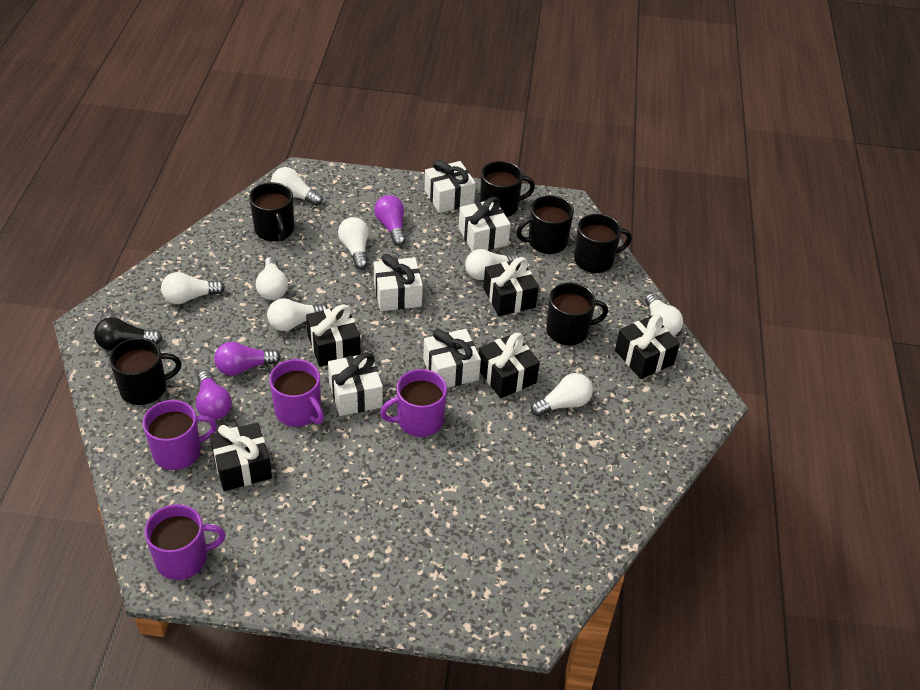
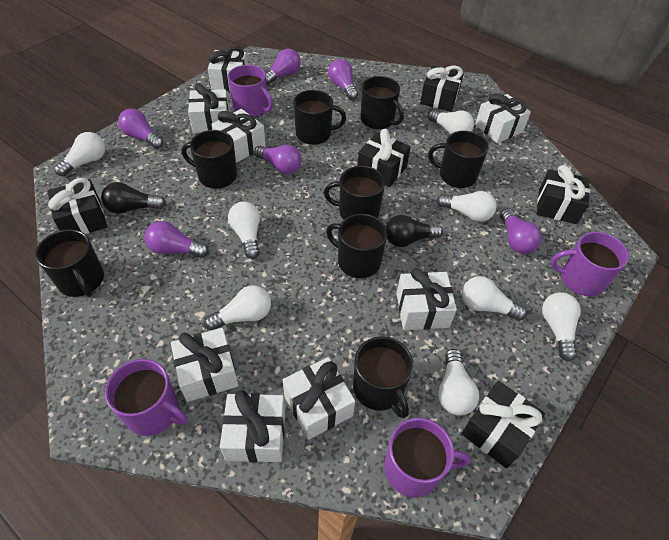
black light bulb: 1 -> 2
black mug: 6 -> 8
purple light bulb: 3 -> 6
white gift: 5 -> 8

